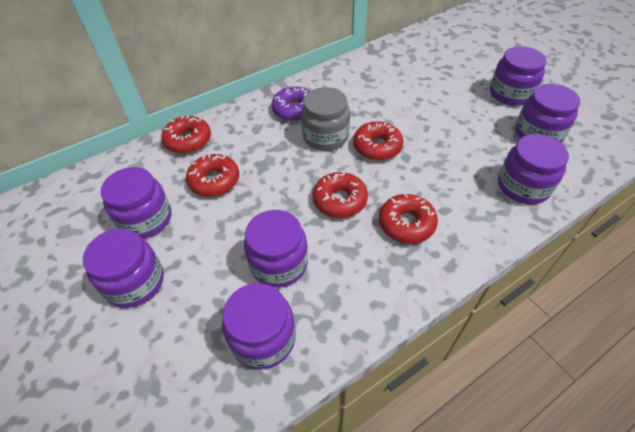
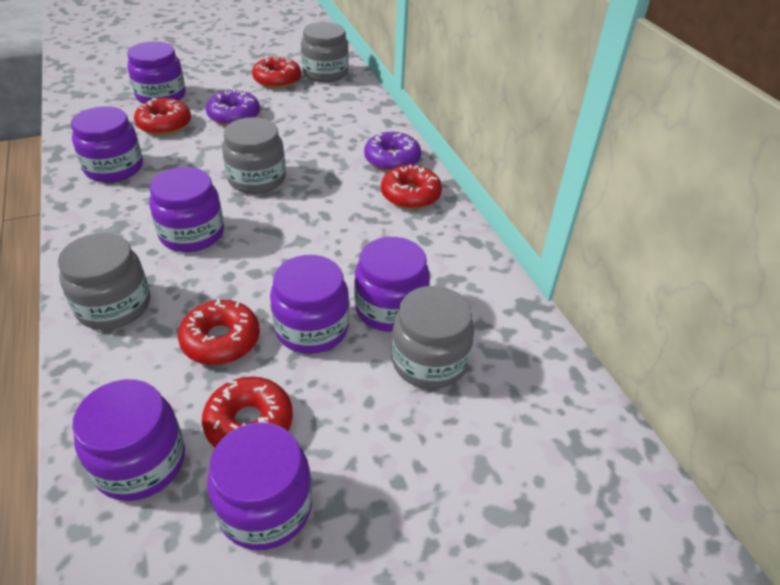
grey jar: 1 -> 4
purple donut: 1 -> 2

